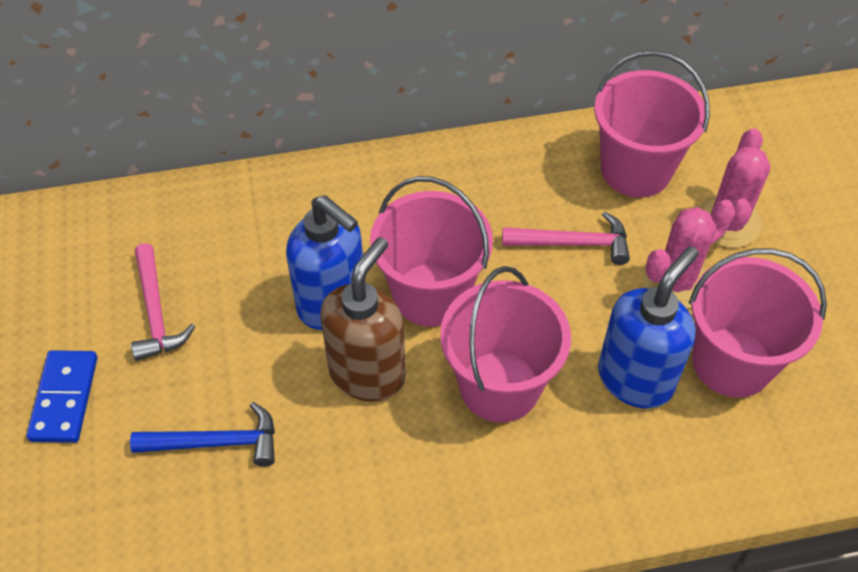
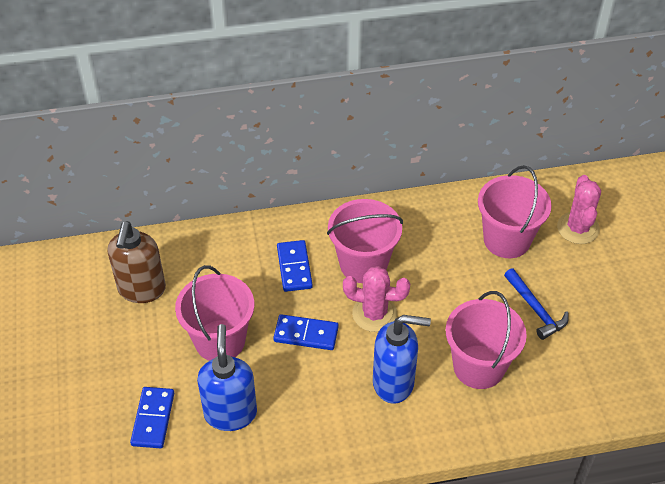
blue domino: 1 -> 3
pink hammer: 2 -> 0

